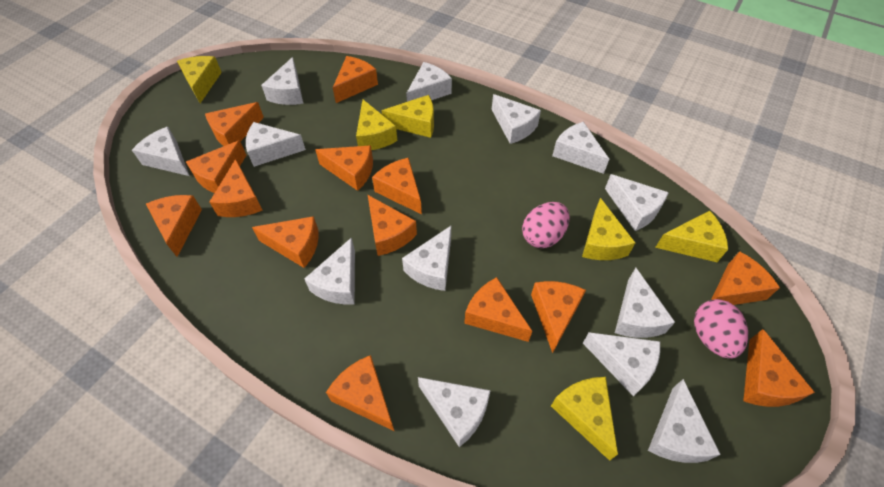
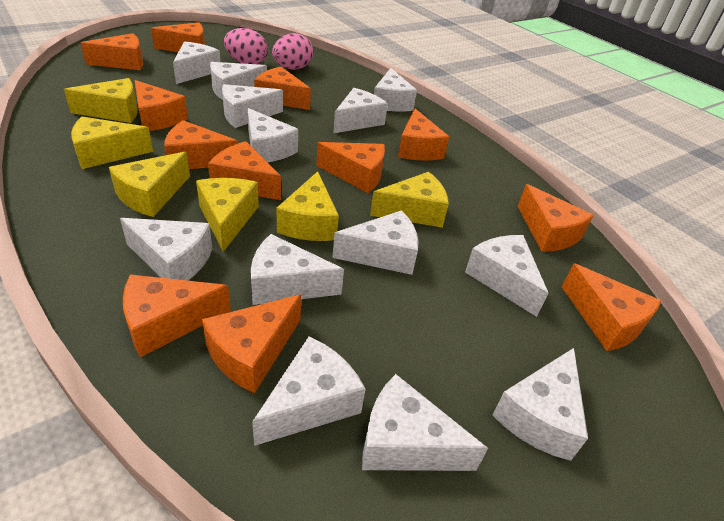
orange cheese: 14 -> 12

